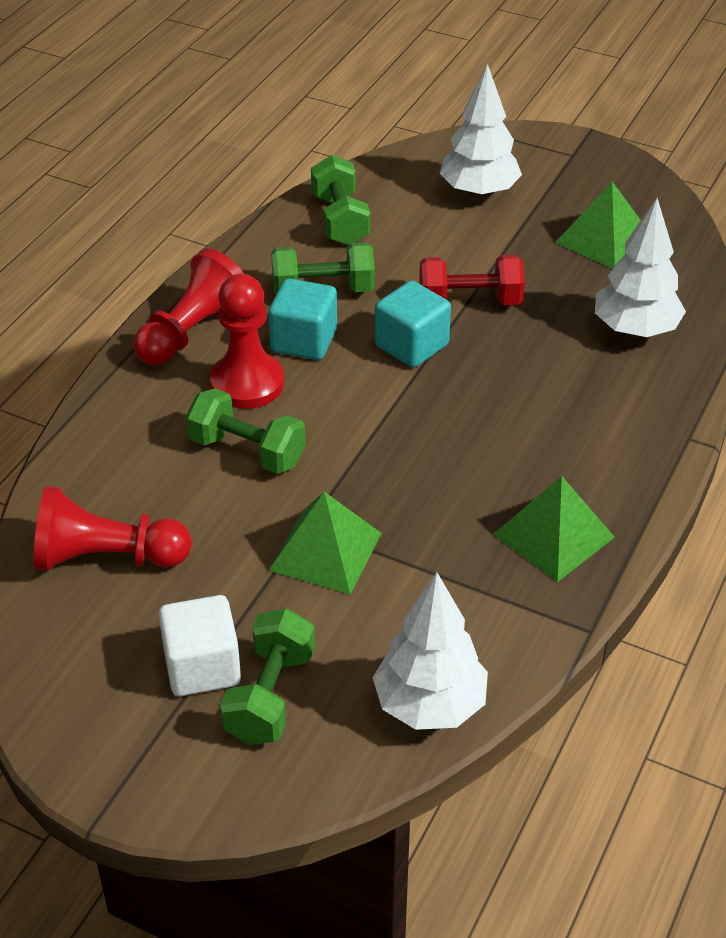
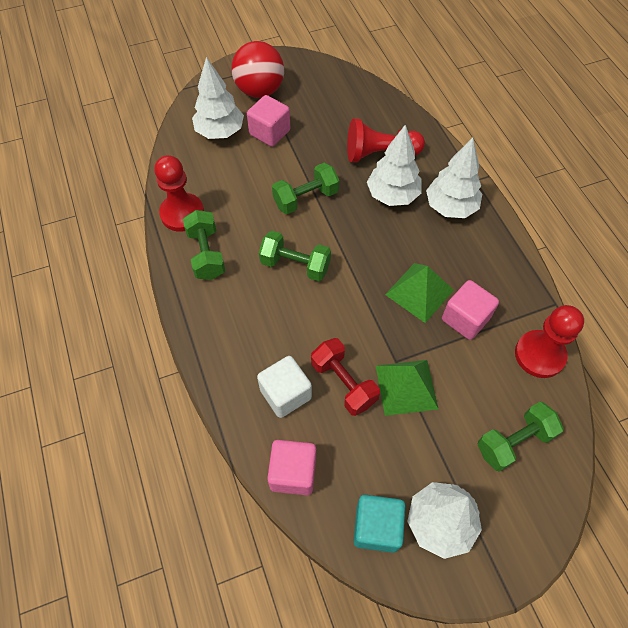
green pyramid: 3 -> 2
pink cube: 0 -> 3
red ball: 0 -> 1
turquoise cube: 2 -> 1
white tree: 3 -> 4

